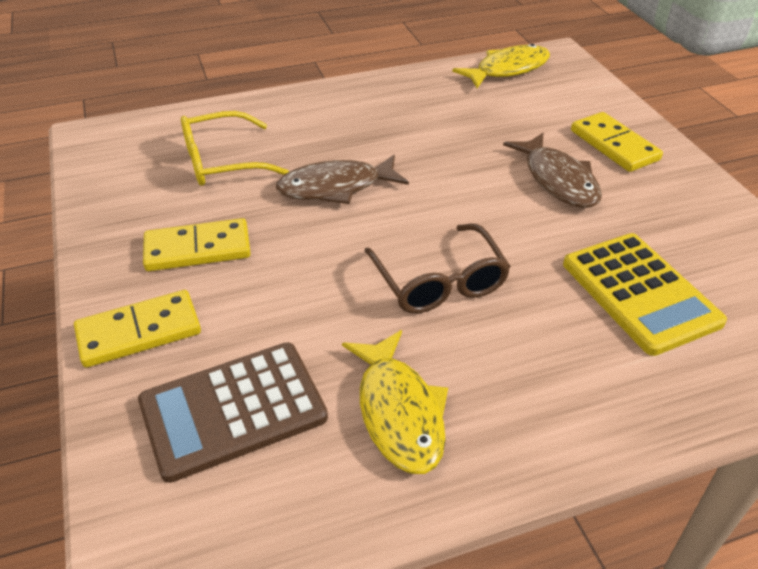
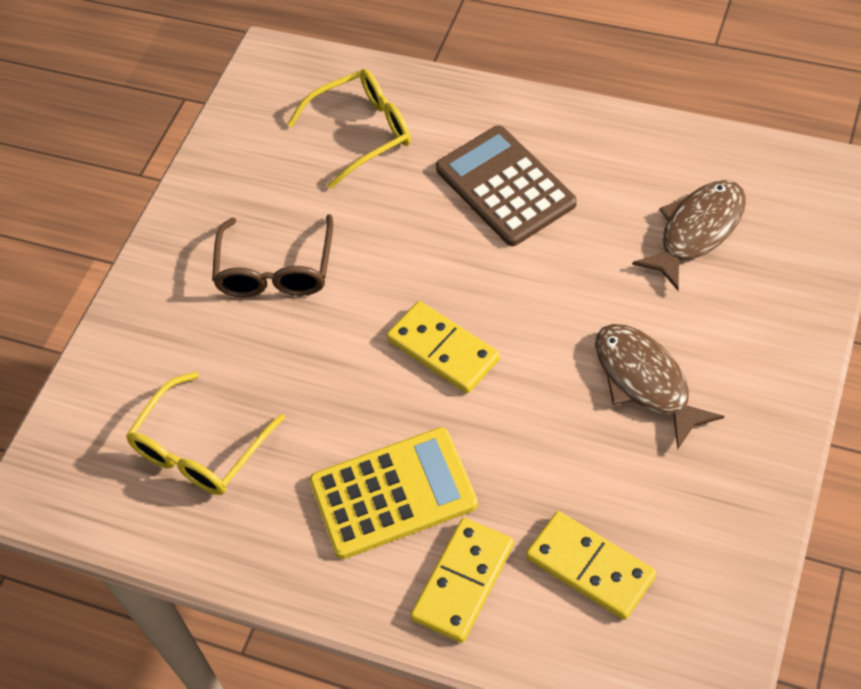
yellow fish: 2 -> 0
yellow glasses: 1 -> 2

